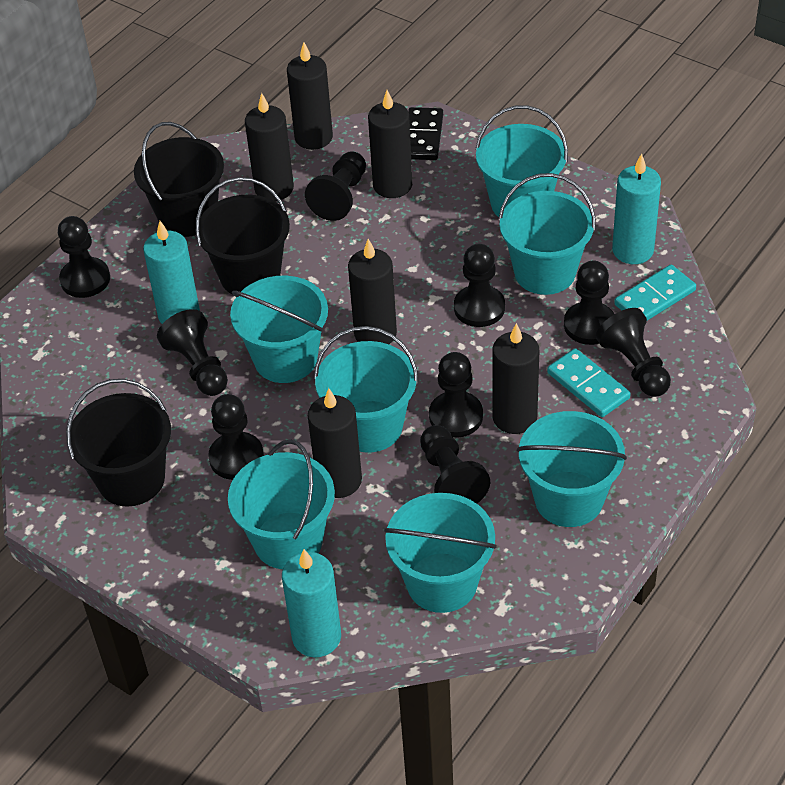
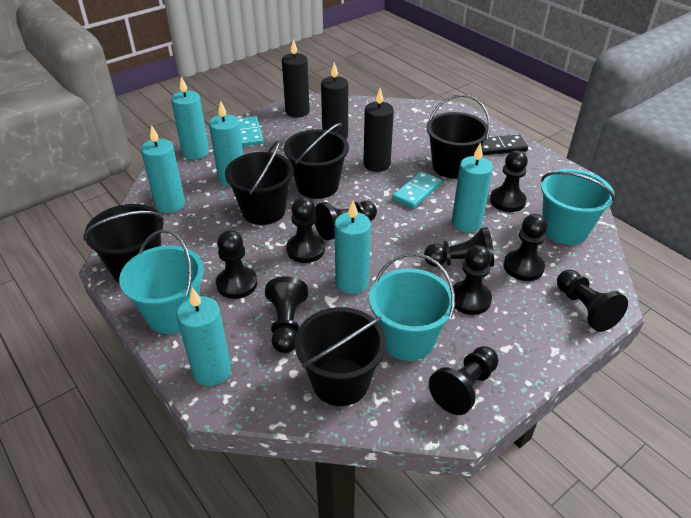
black bucket: 3 -> 5
black candle: 6 -> 3
black pawn: 9 -> 10
turquoise bucket: 7 -> 3
turquoise candle: 3 -> 6

